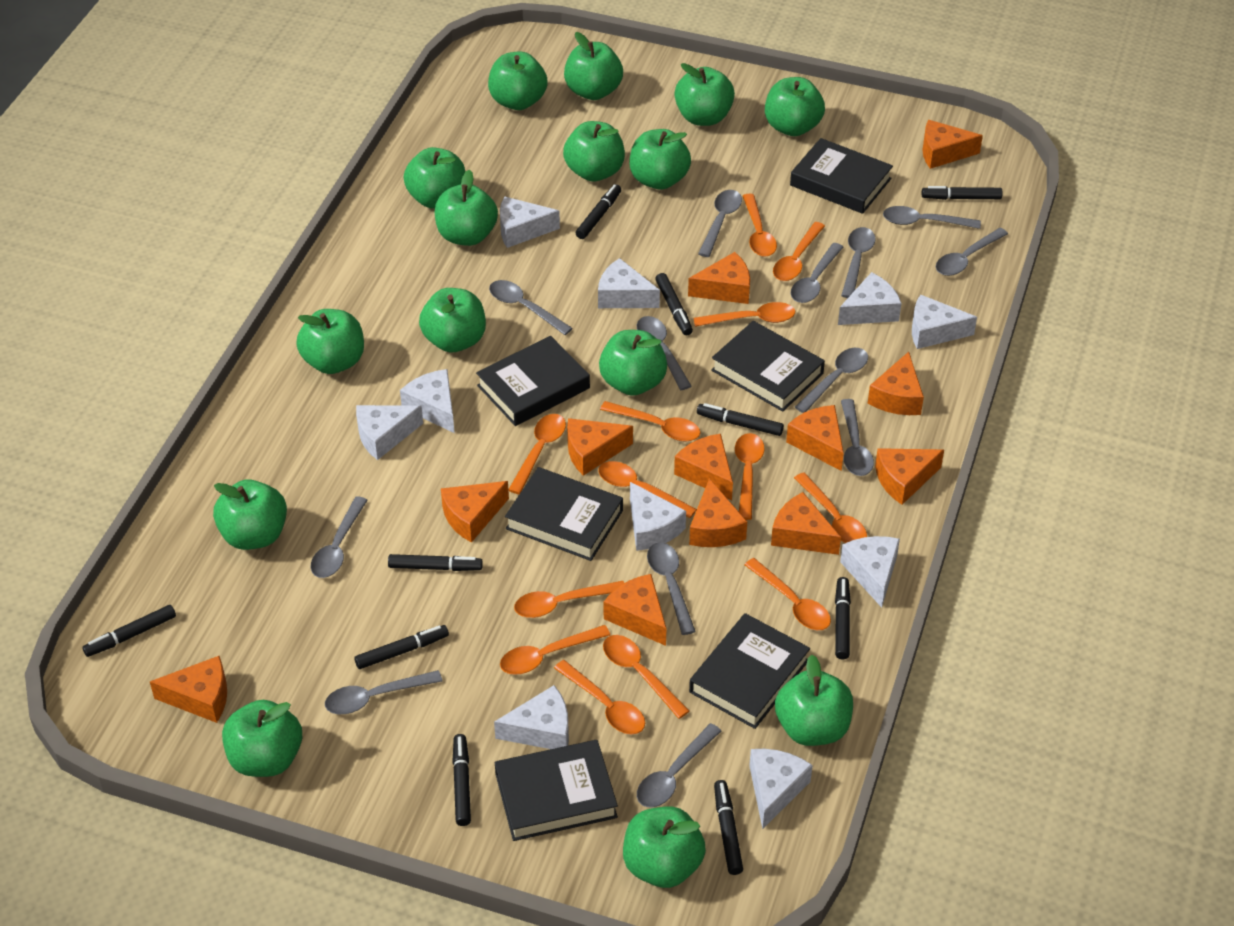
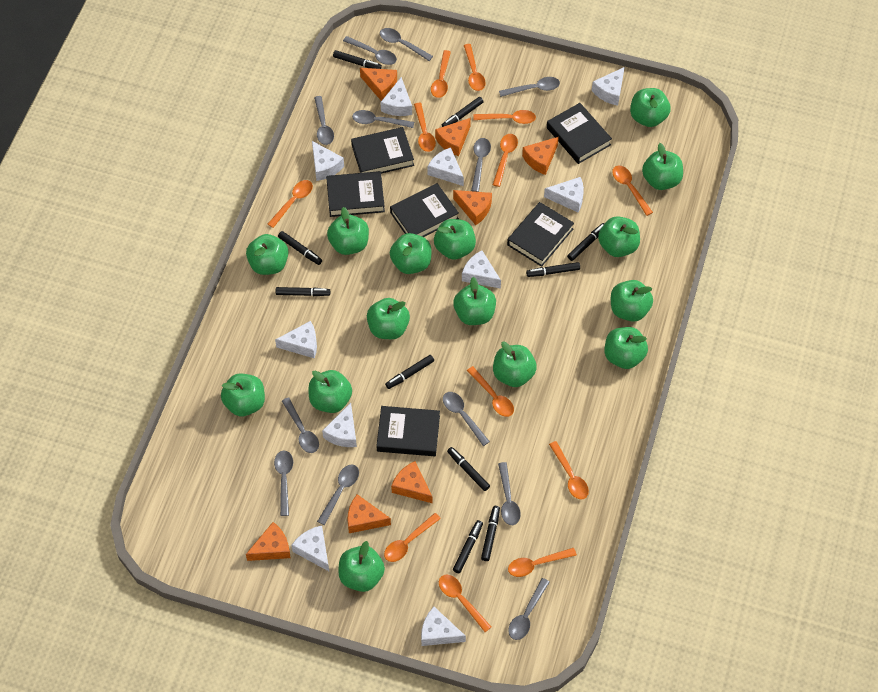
grey spoon: 13 -> 12
orange cheese: 12 -> 7
orange spoon: 13 -> 12

